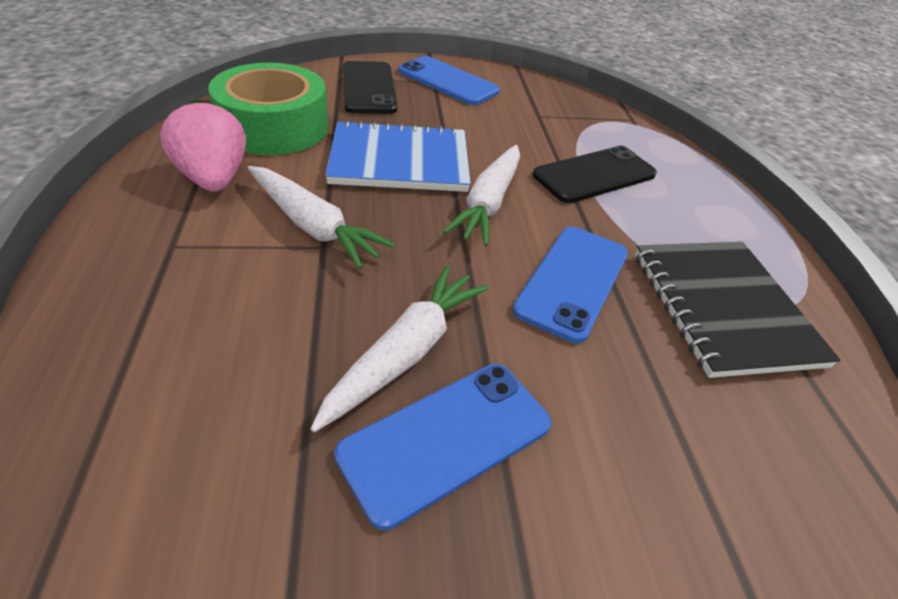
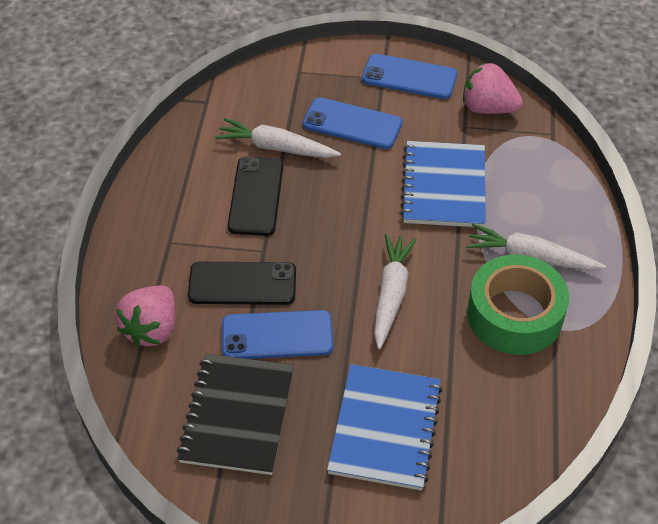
blue notebook: 1 -> 2
pink strawberry: 1 -> 2

